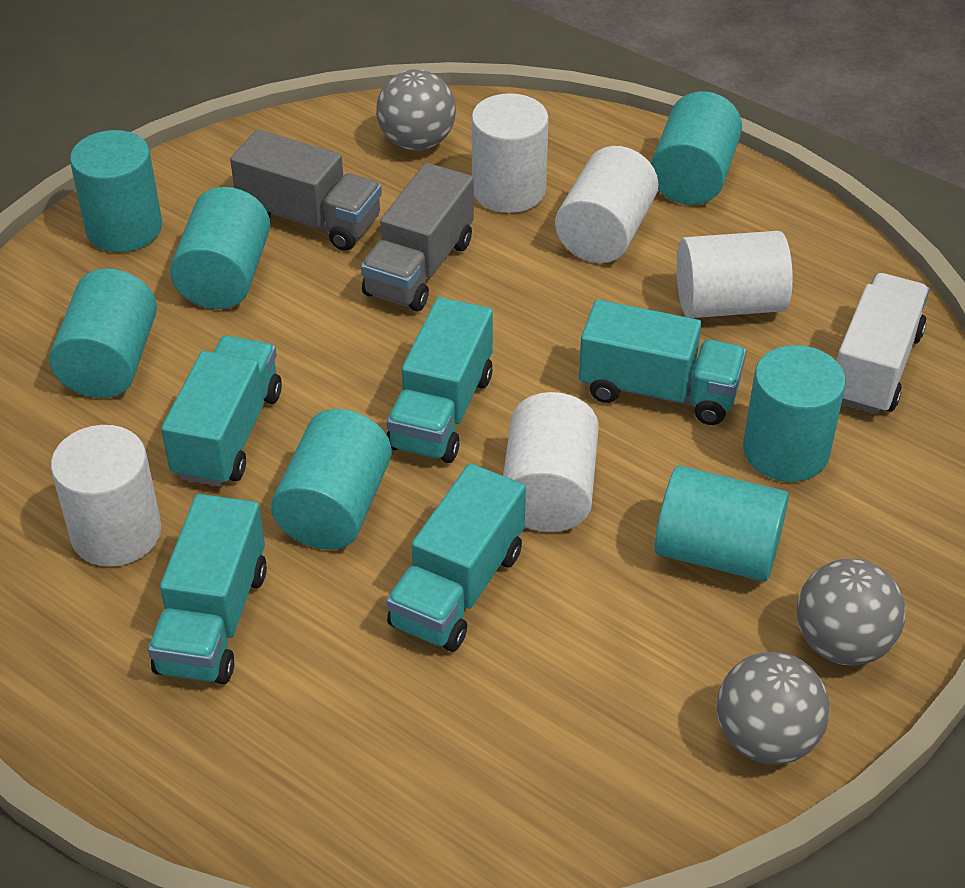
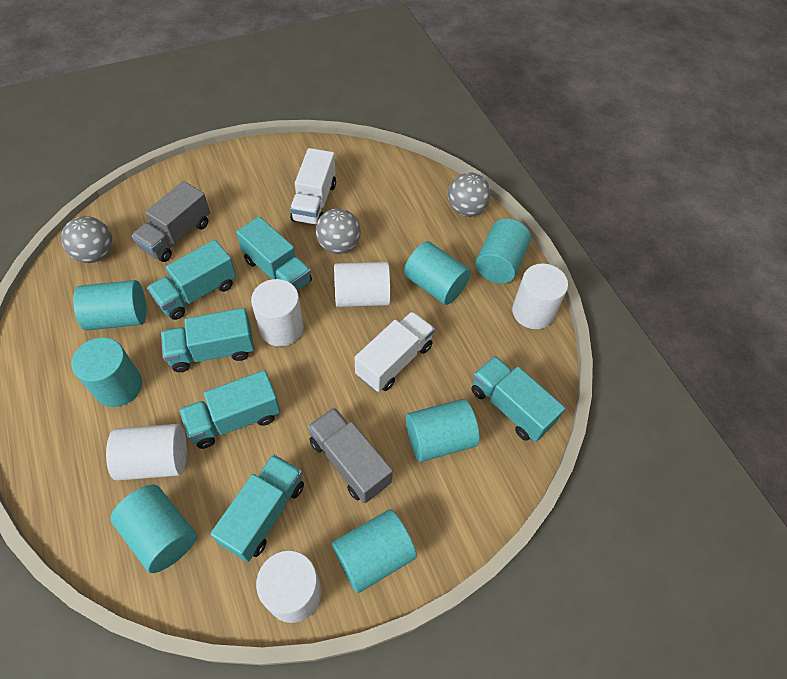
turquoise truck: 5 -> 6
white truck: 1 -> 2

